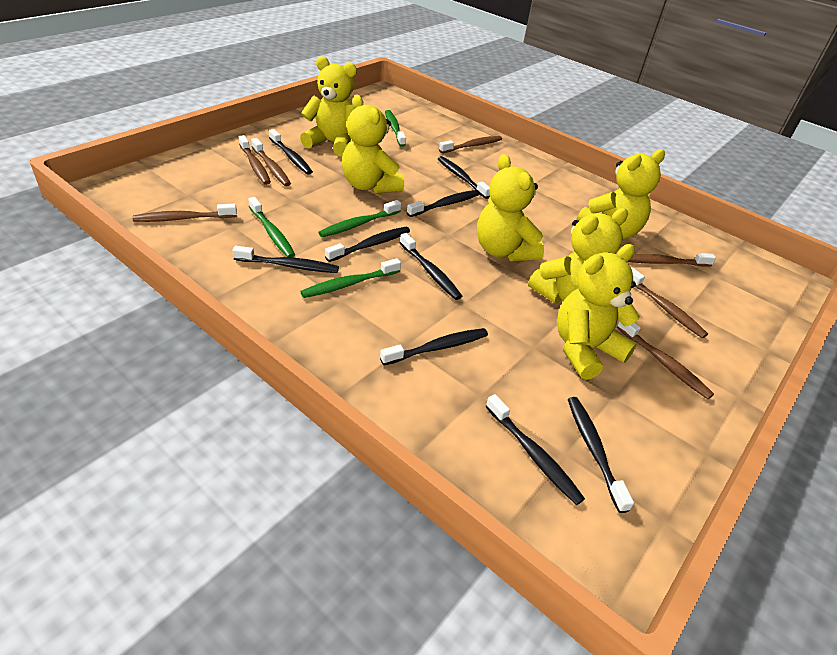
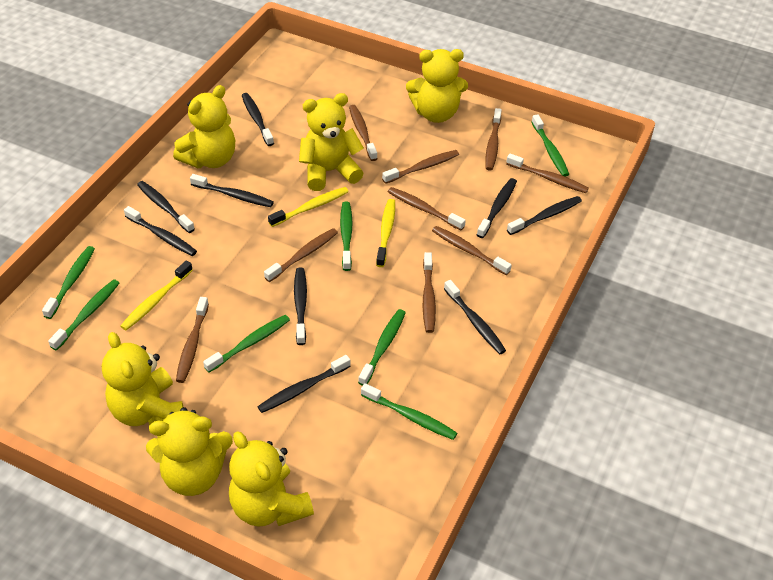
brown toothbrush: 7 -> 9
green toothbrush: 4 -> 7
yellow toothbrush: 0 -> 3

